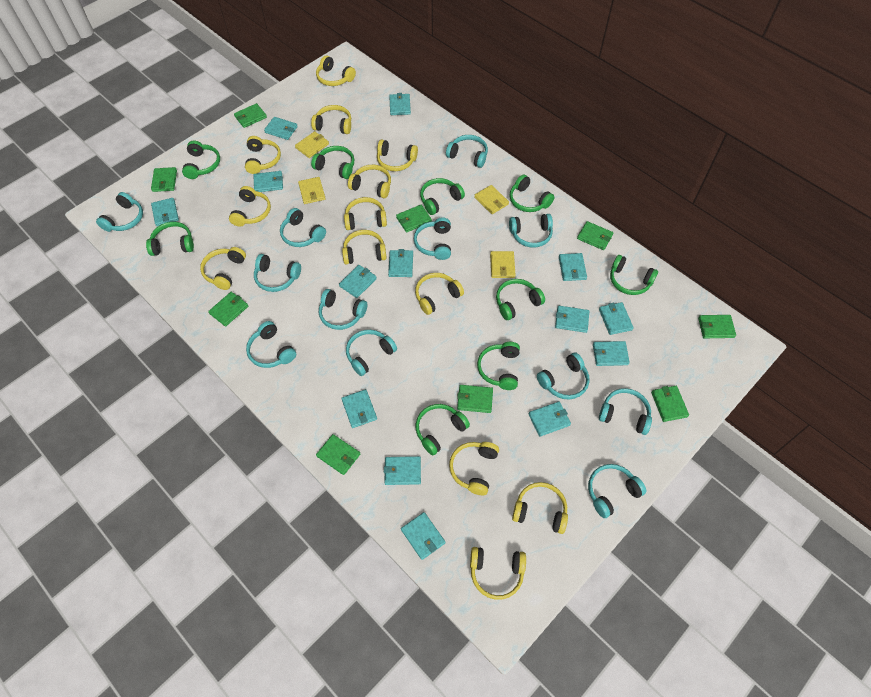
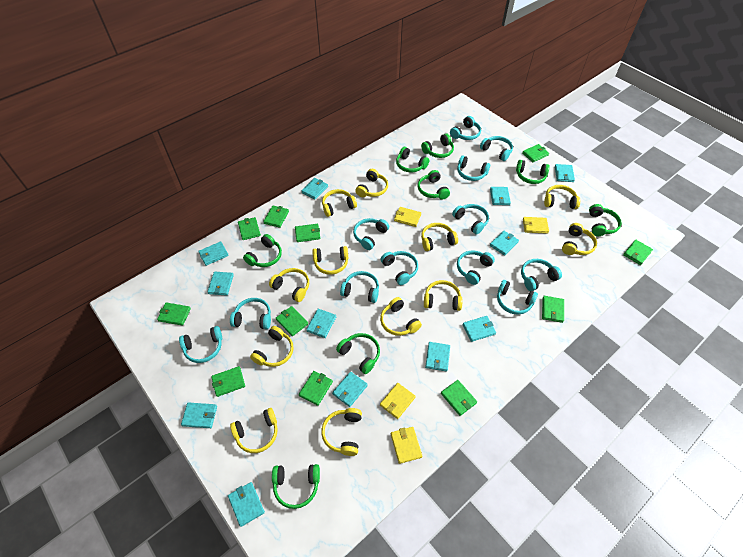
green headphones: 9 -> 8
green wallet: 9 -> 11
turquoise wallet: 14 -> 12
yellow headphones: 13 -> 12

